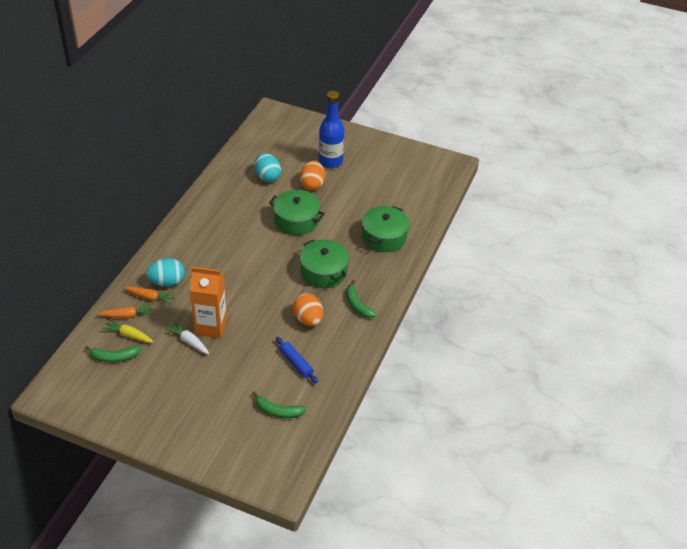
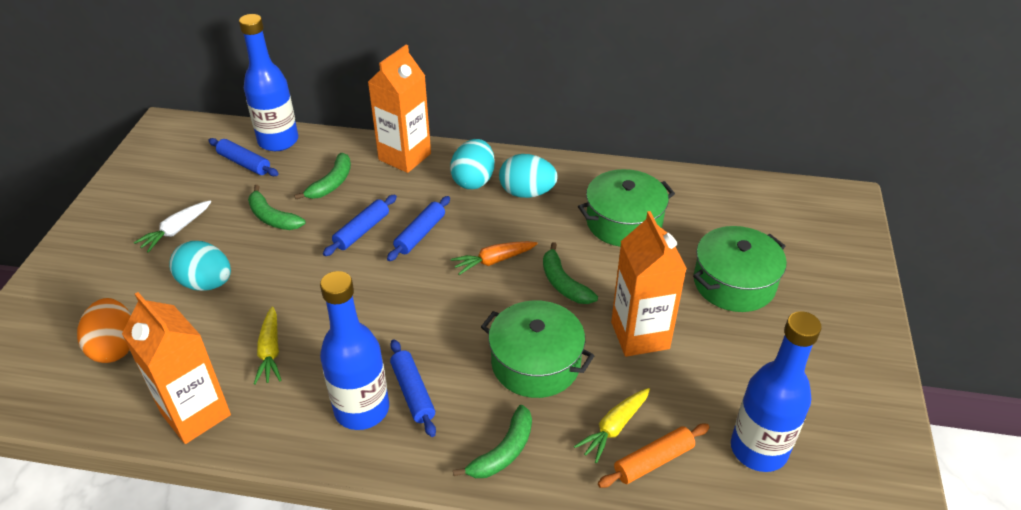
blue bottle: 1 -> 3
blue rolling pin: 1 -> 4
green banana: 3 -> 4
orange carrot: 2 -> 1
orange carton: 1 -> 3
orange egg: 2 -> 1
orange rolling pin: 0 -> 1
turquoise egg: 2 -> 3
yellow carrot: 1 -> 2

